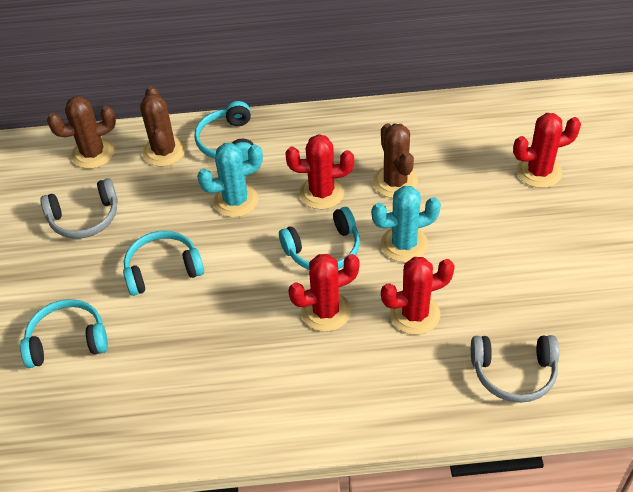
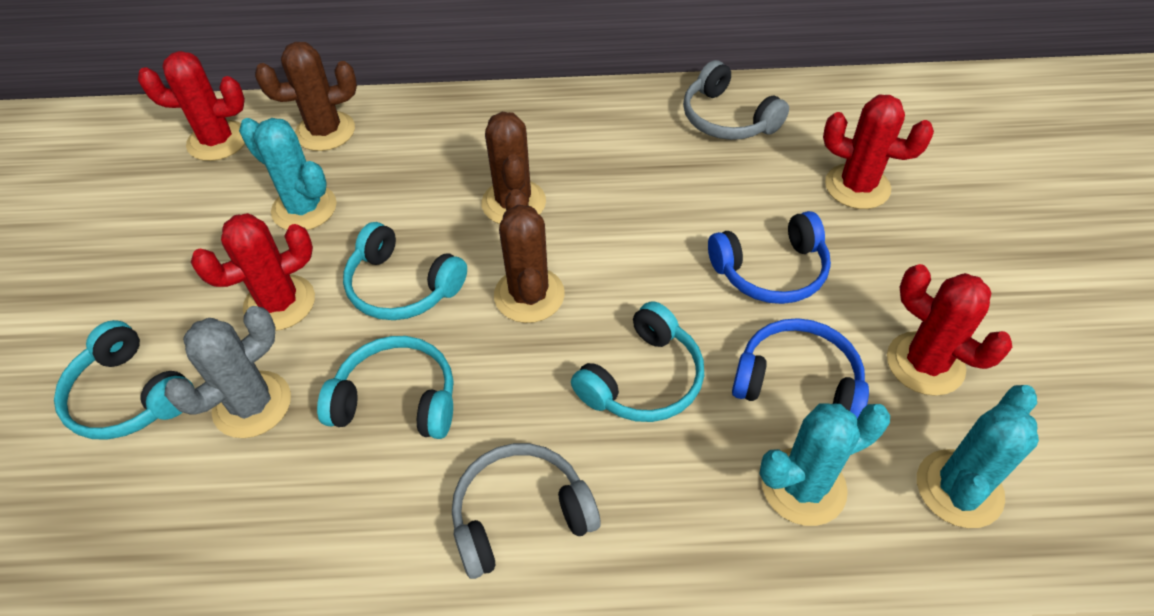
blue headphones: 0 -> 2
grey cactus: 0 -> 1
turquoise cactus: 2 -> 3

